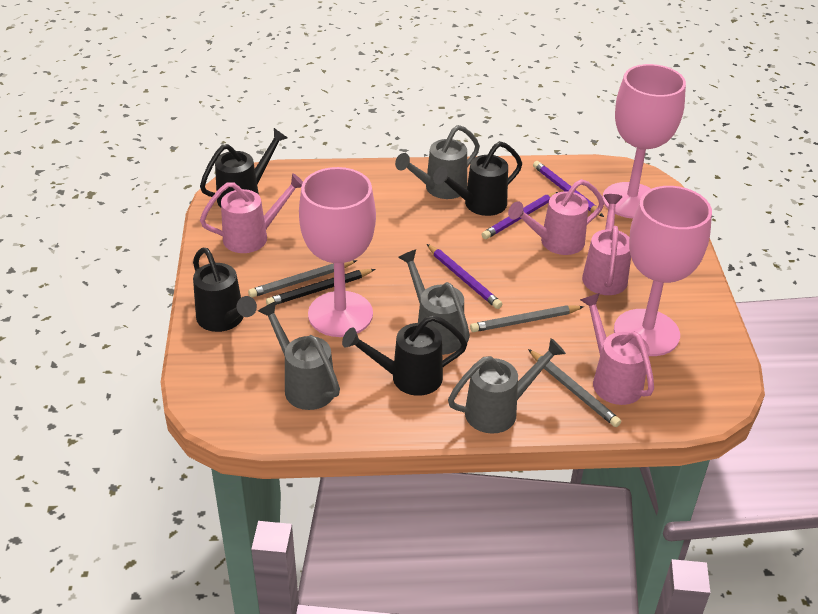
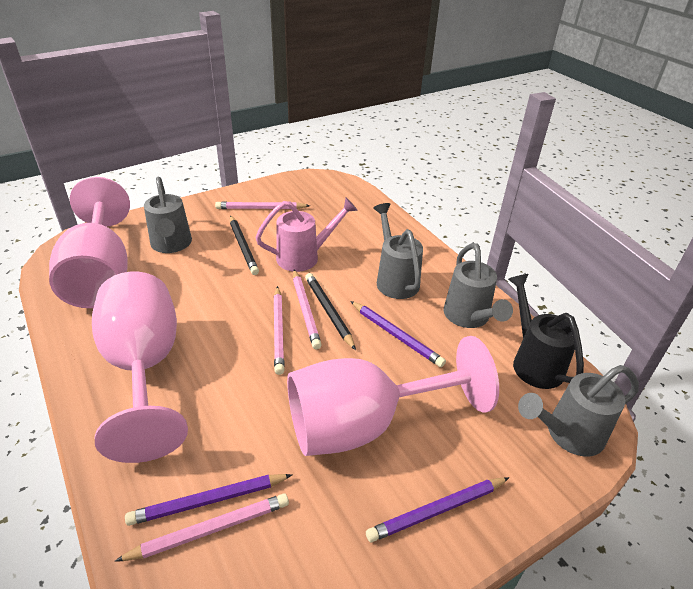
black pencil: 1 -> 2
black watering can: 4 -> 1
grey pencil: 3 -> 0
pink pencil: 0 -> 4
pink watering can: 4 -> 1

